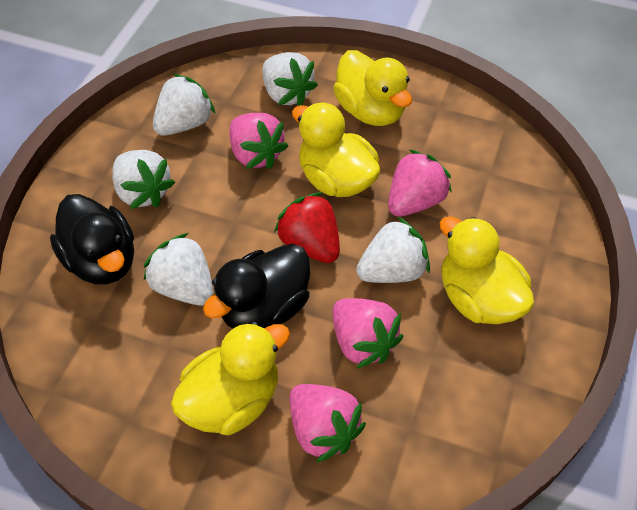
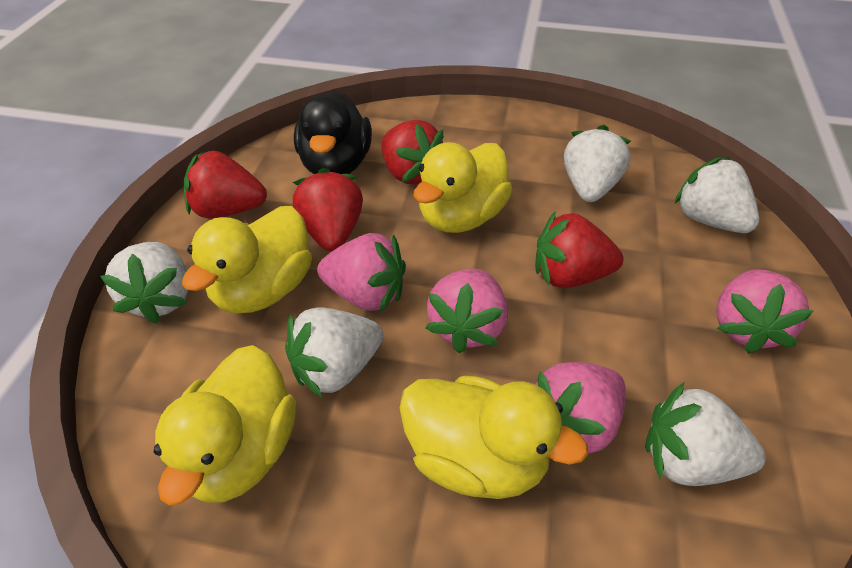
black duck: 2 -> 1
red strawberry: 1 -> 4

